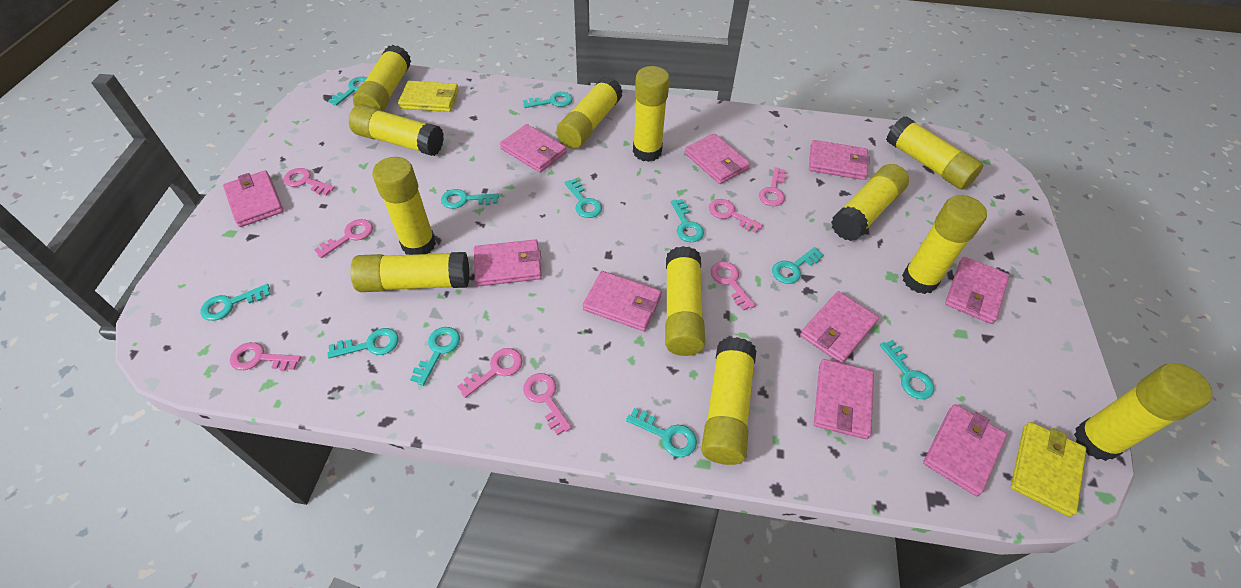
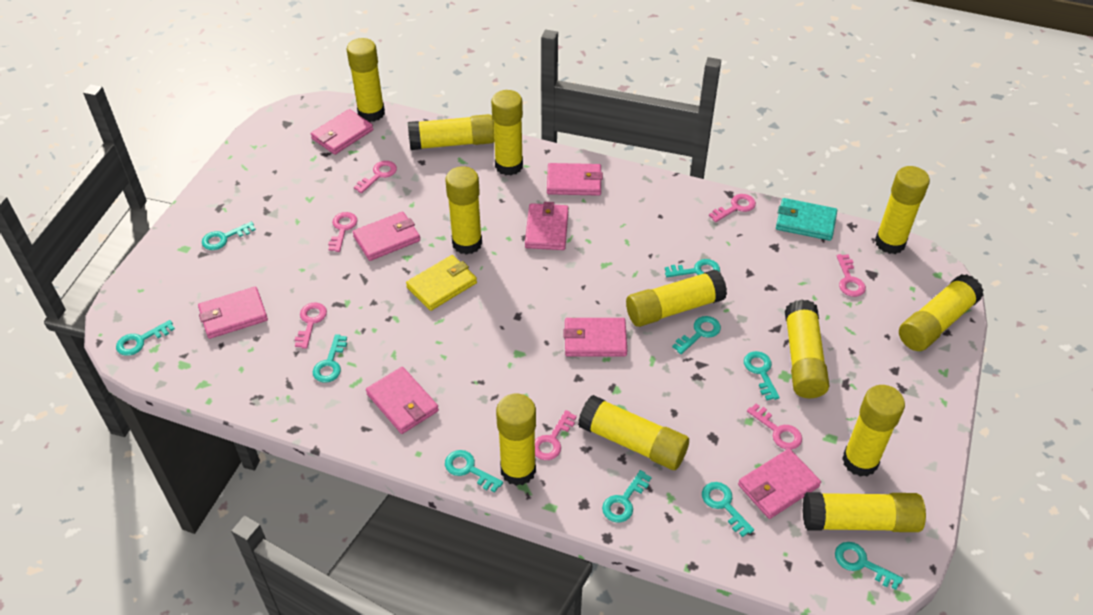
pink key: 8 -> 7
pink wallet: 10 -> 8
turquoise key: 11 -> 10
turquoise wallet: 0 -> 1
yellow wallet: 2 -> 1

